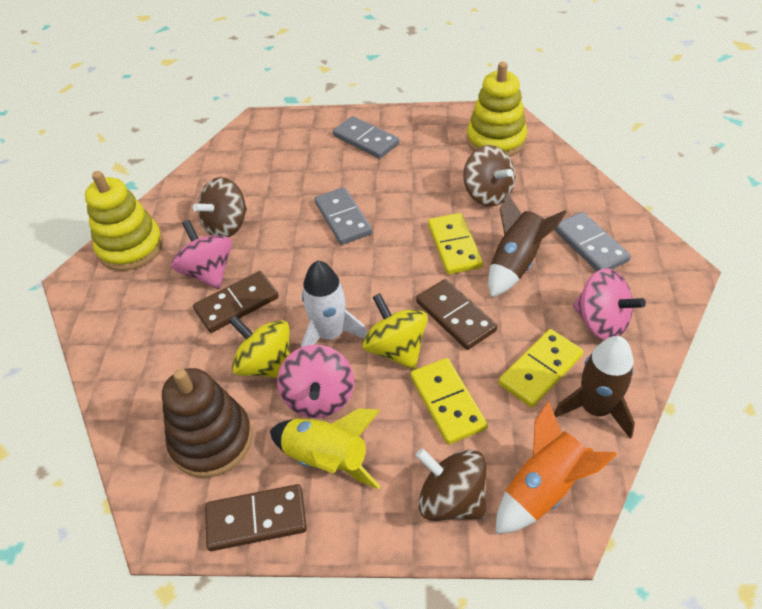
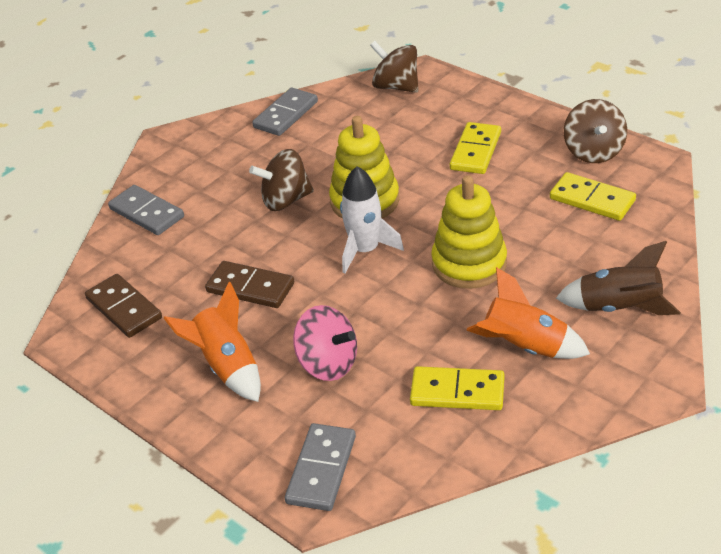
brown domino: 3 -> 2
brown rocket: 2 -> 1
brown stacking toy: 1 -> 0
orange rocket: 1 -> 2
pink spinning top: 3 -> 1
yellow rocket: 1 -> 0
yellow spinning top: 2 -> 0

